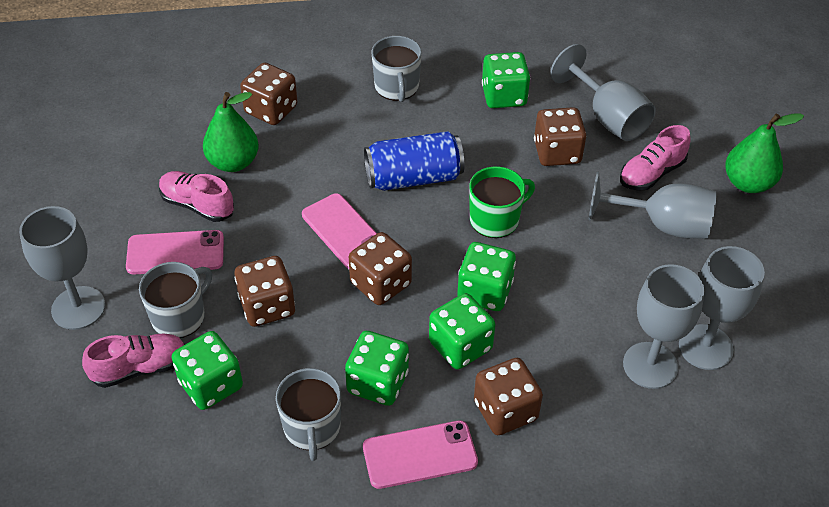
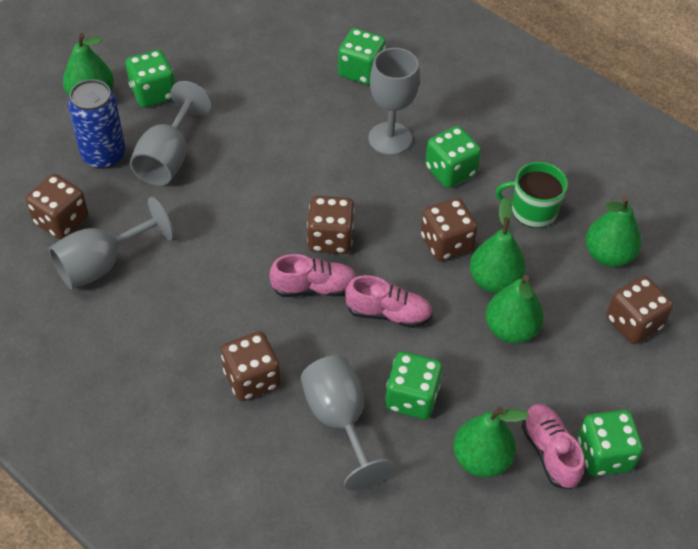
green pear: 2 -> 5
grey goblet: 5 -> 4
grey mug: 3 -> 0
pink phone: 3 -> 0

